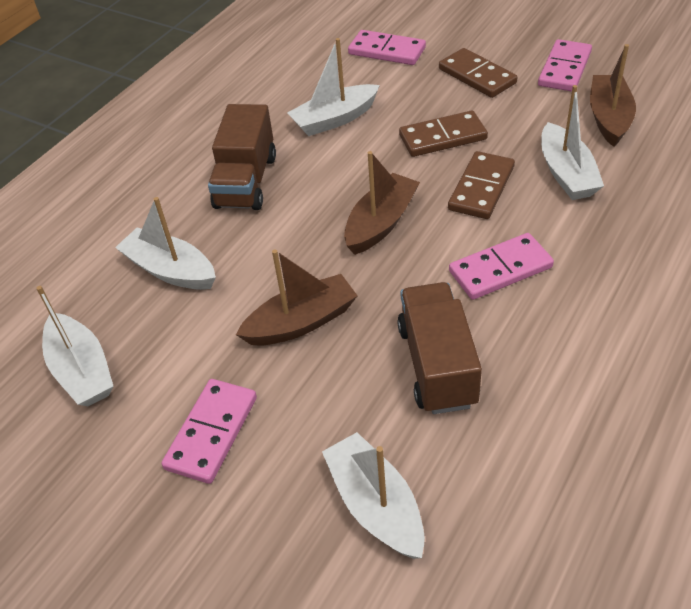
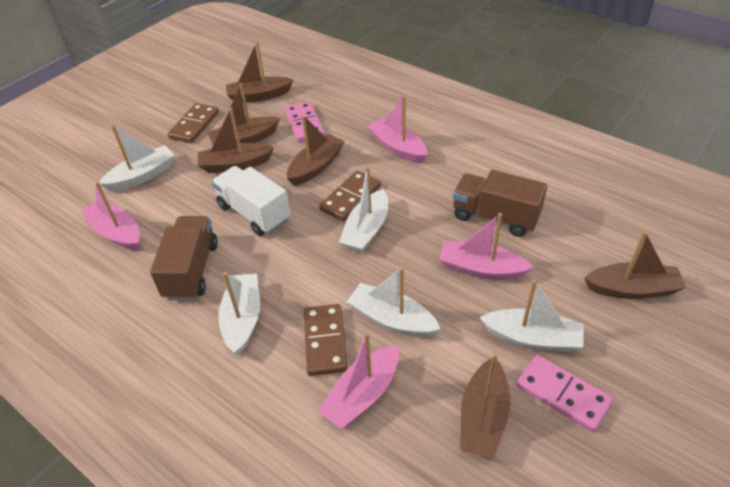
brown boat: 3 -> 6
pink boat: 0 -> 4
pink domino: 4 -> 2
white truck: 0 -> 1

